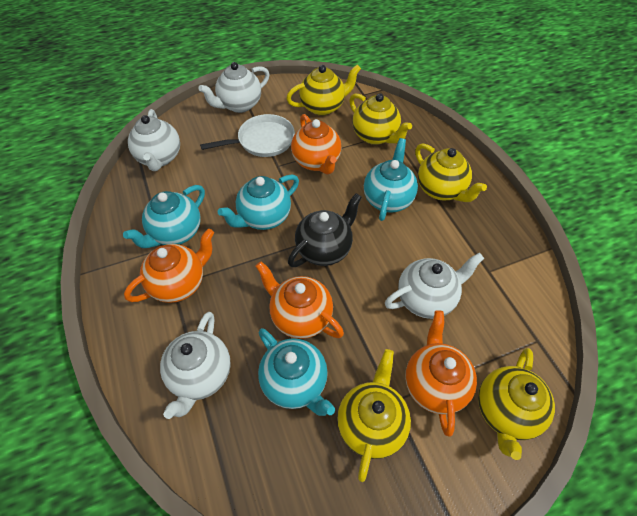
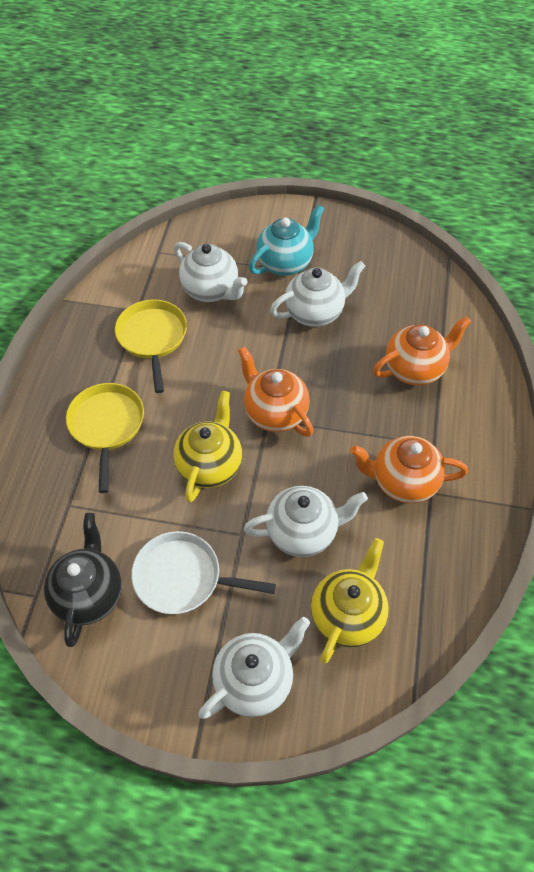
orange teapot: 4 -> 3
turquoise teapot: 4 -> 1
yellow pan: 0 -> 2
yellow teapot: 5 -> 2

